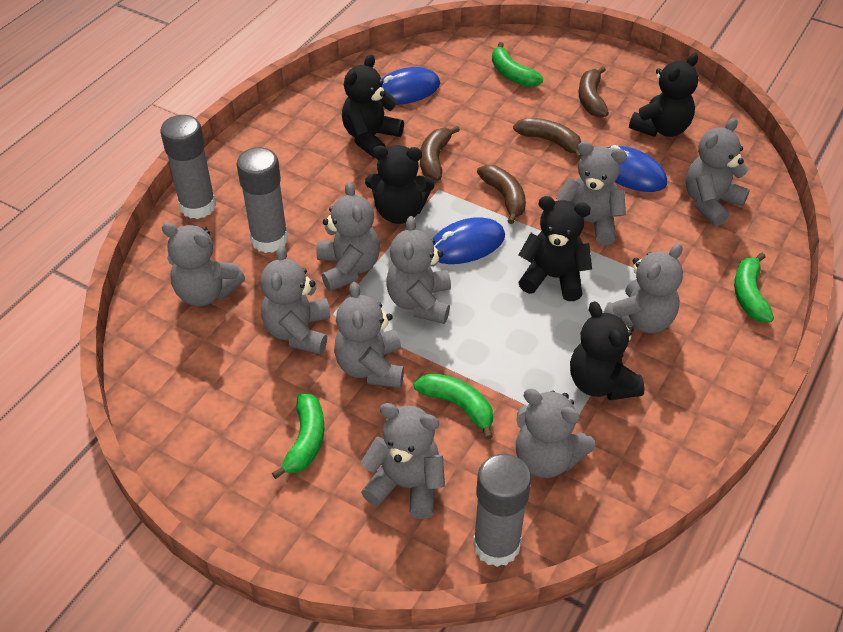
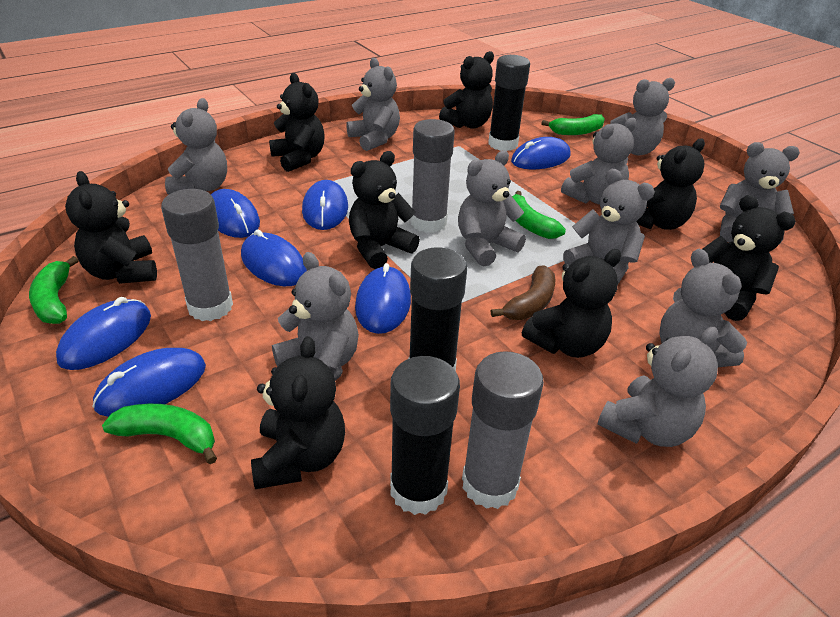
black glue stick: 0 -> 3
black teddy bear: 5 -> 8
blue mouse: 3 -> 7
brown banana: 4 -> 1

